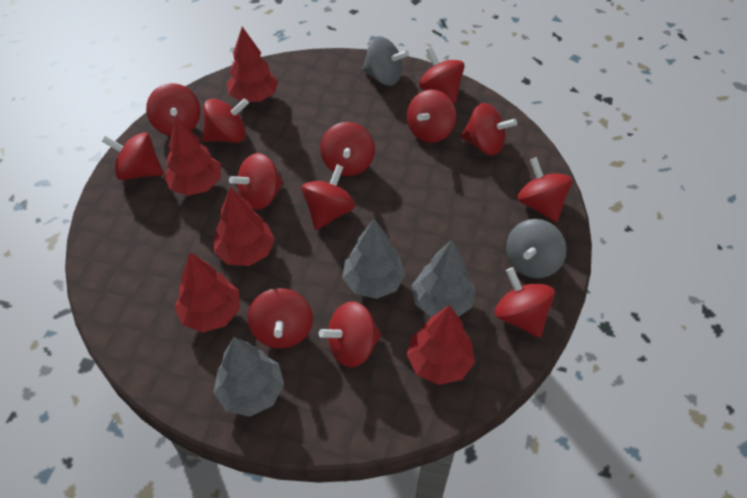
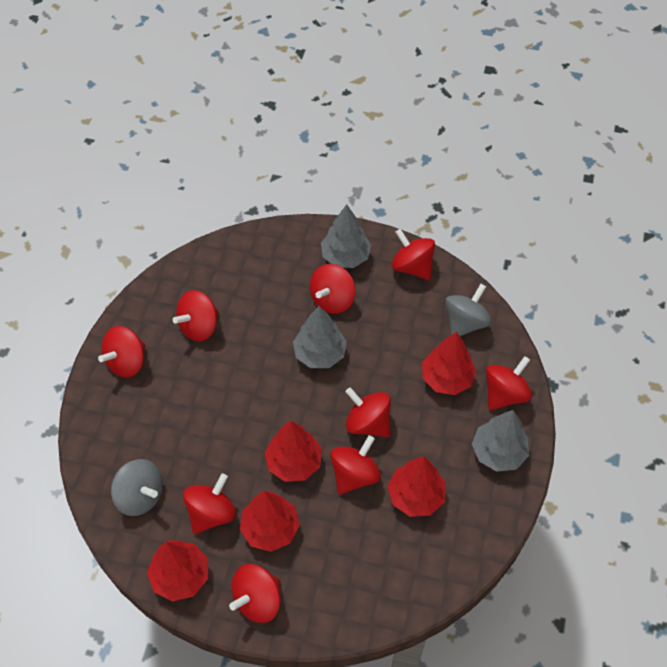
red spinning top: 13 -> 9

